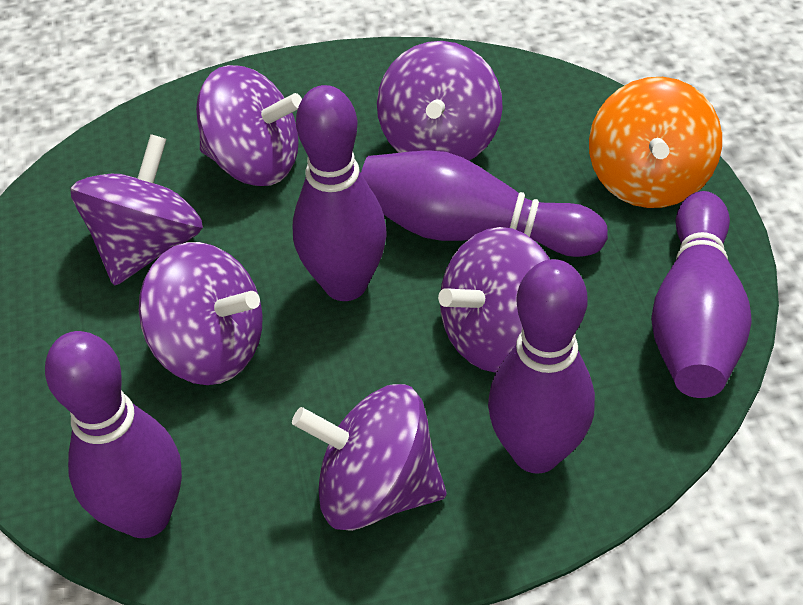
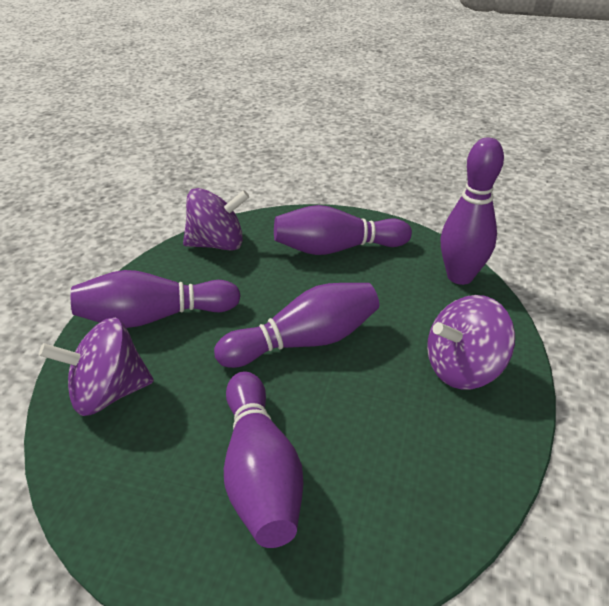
orange spinning top: 1 -> 0
purple spinning top: 6 -> 3

